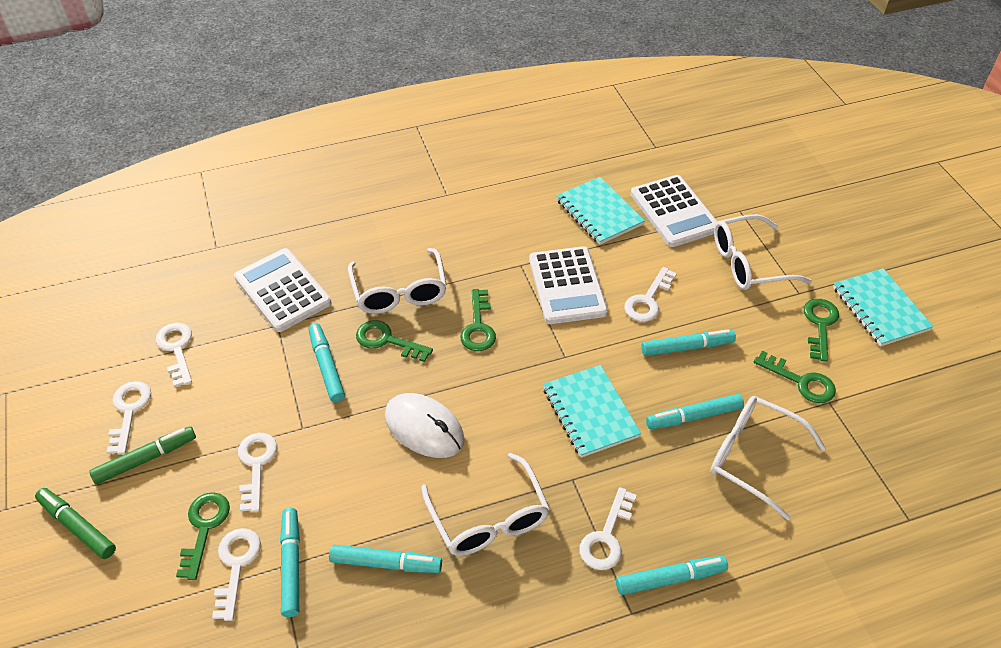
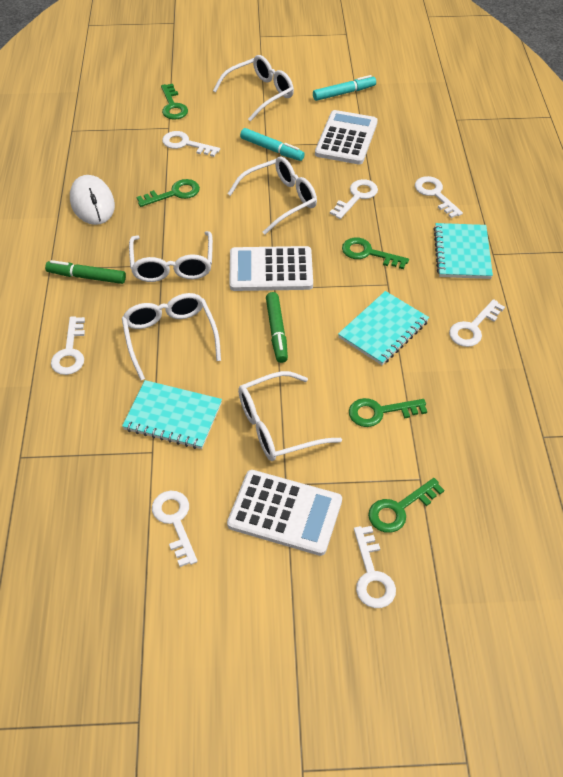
turquoise marker: 6 -> 2
white glasses: 4 -> 5
white key: 6 -> 7

